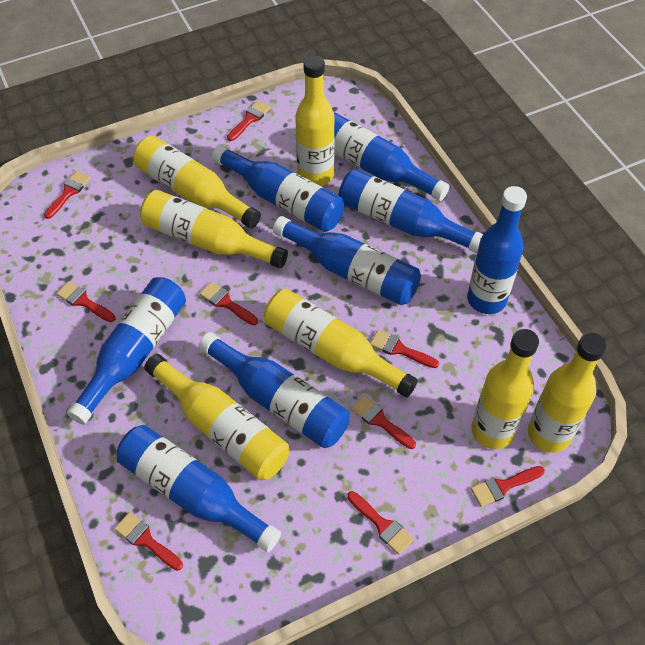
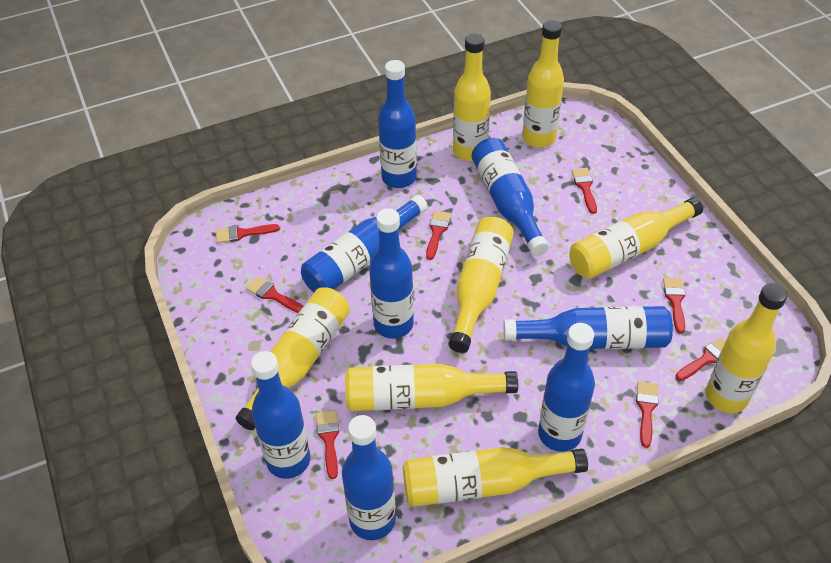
red brush: 9 -> 8
yellow bottle: 7 -> 8

